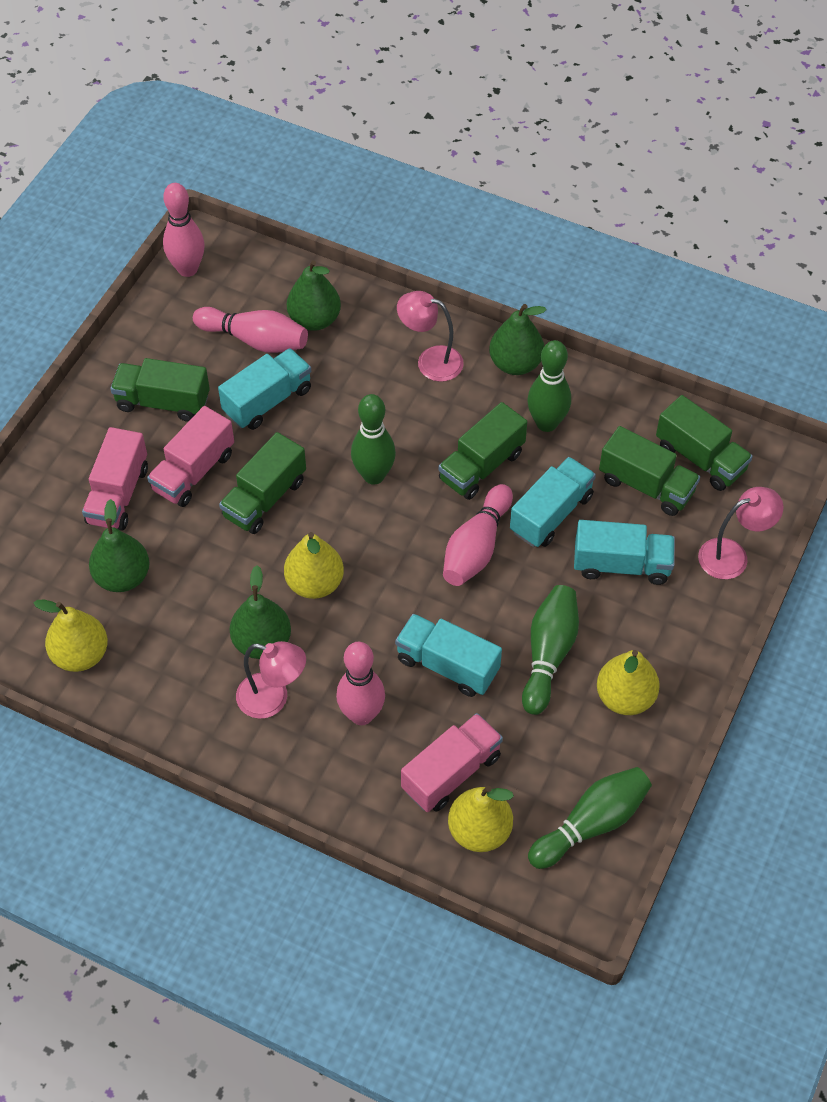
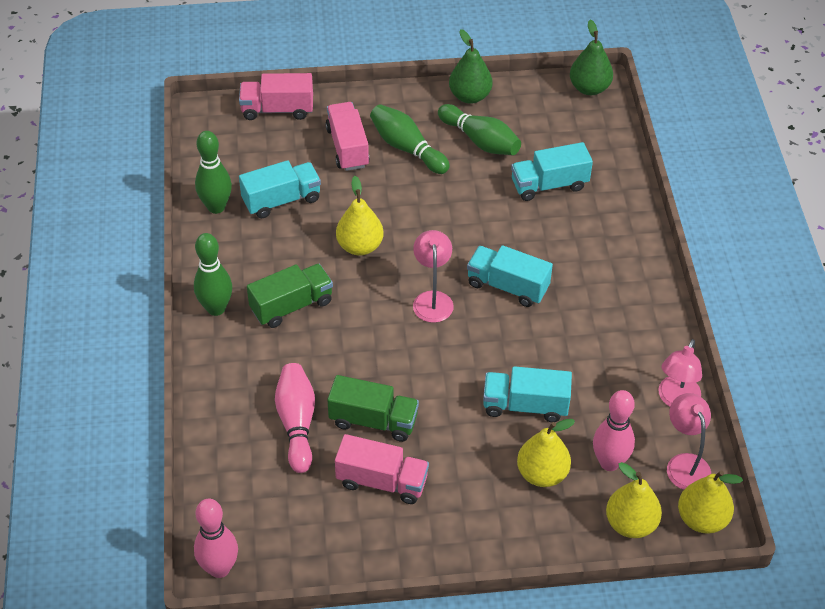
green pear: 4 -> 2
green truck: 5 -> 2
pink bowling pin: 4 -> 3

